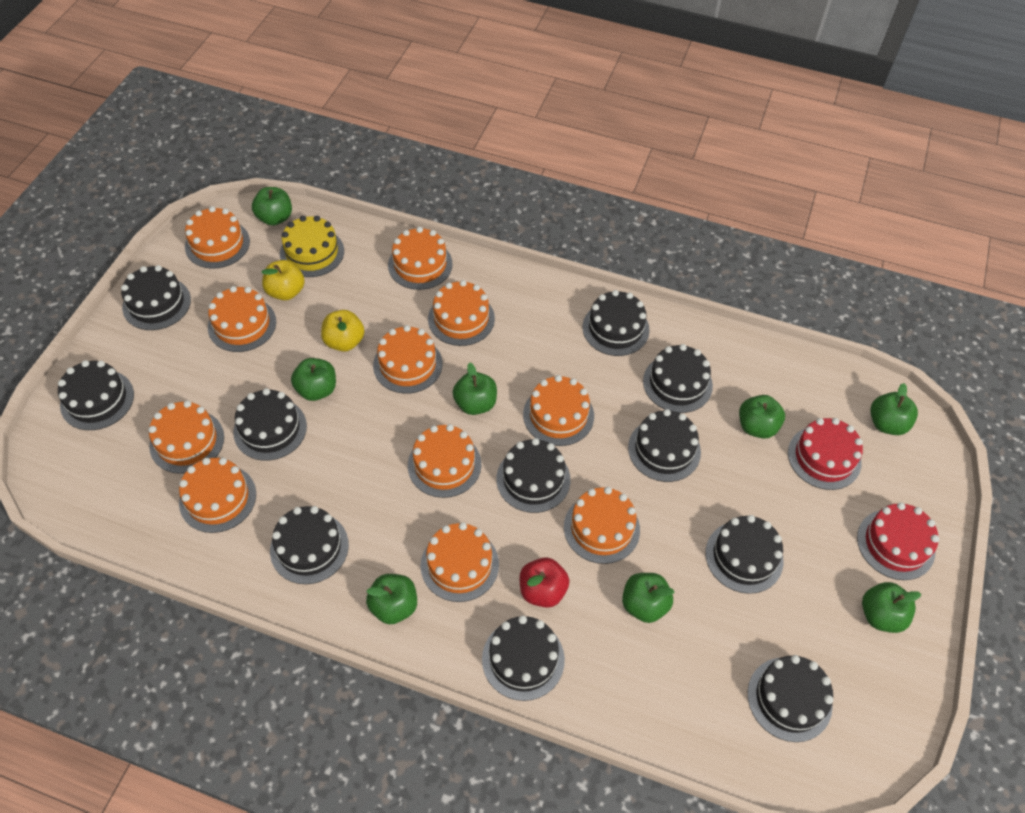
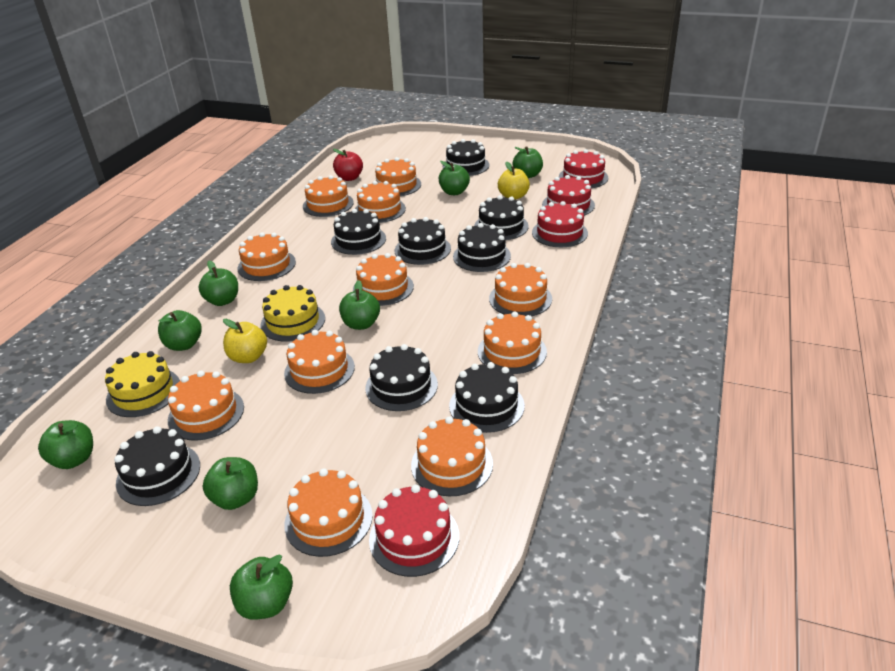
black cake: 11 -> 8
red cake: 2 -> 4
yellow cake: 1 -> 2

